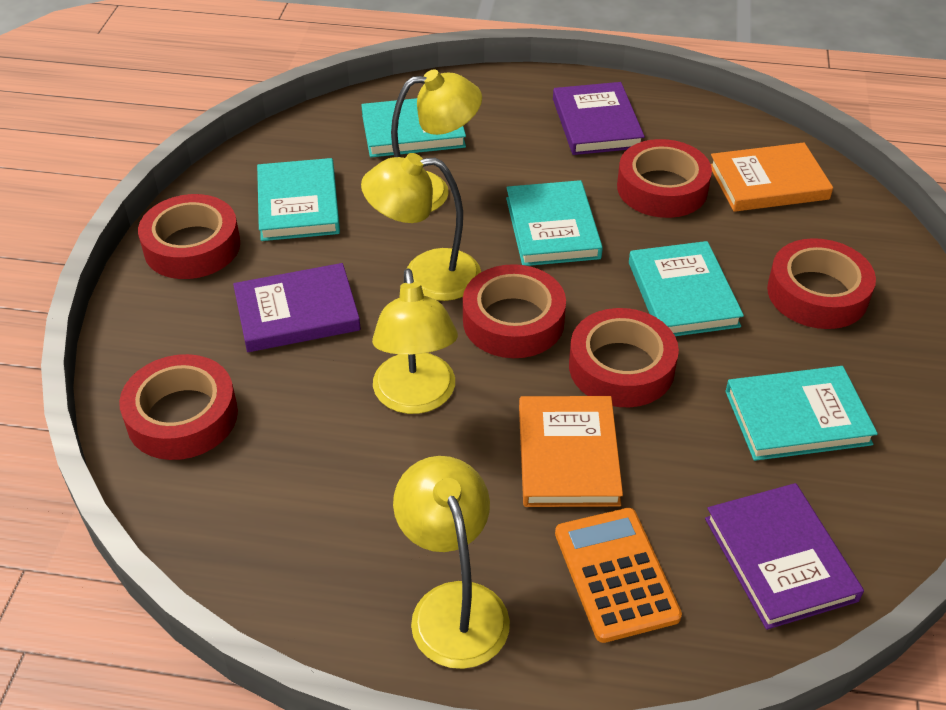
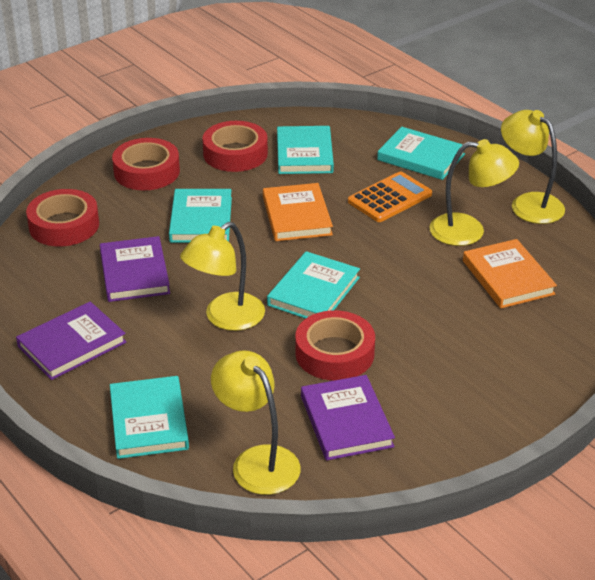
red tape: 6 -> 4

